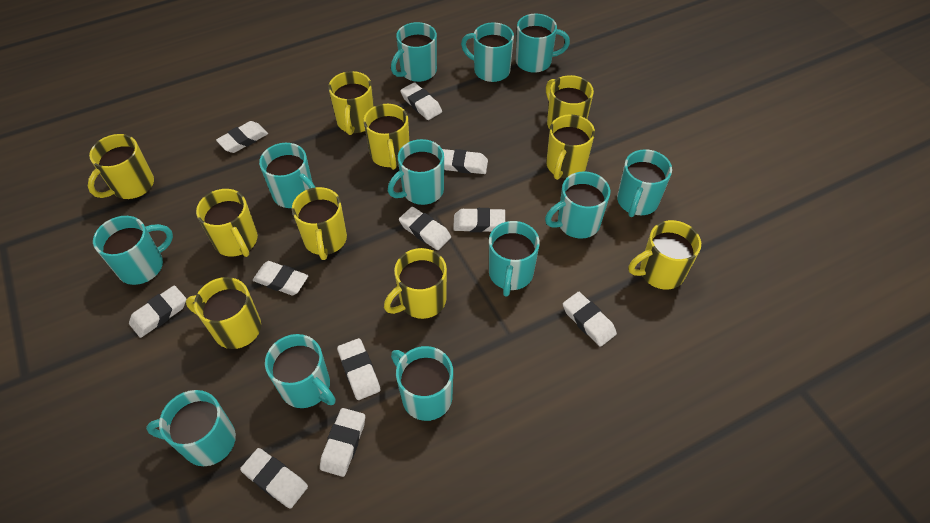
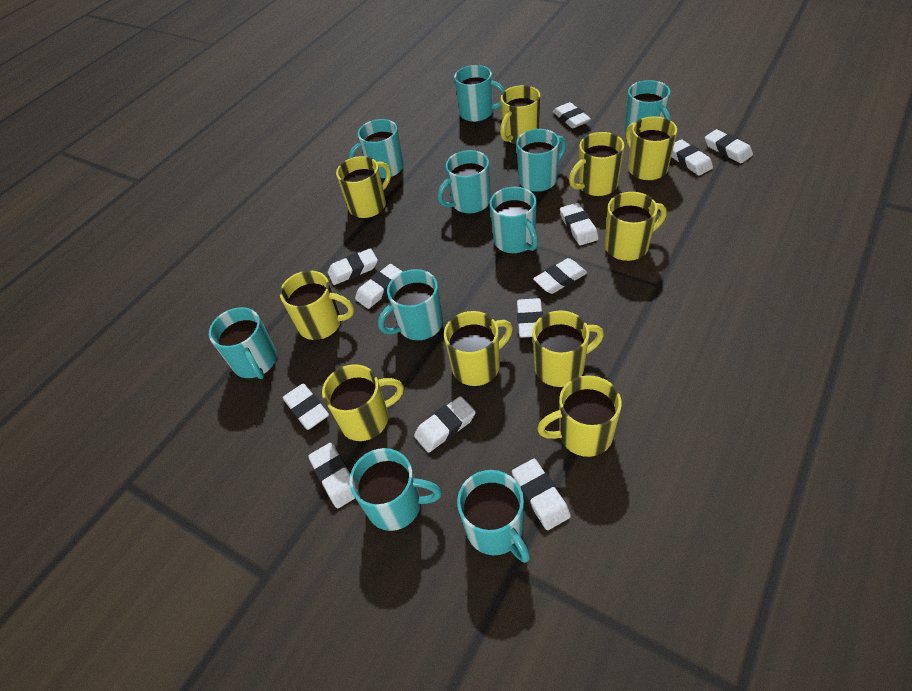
turquoise mug: 12 -> 10
white eraser: 11 -> 12

